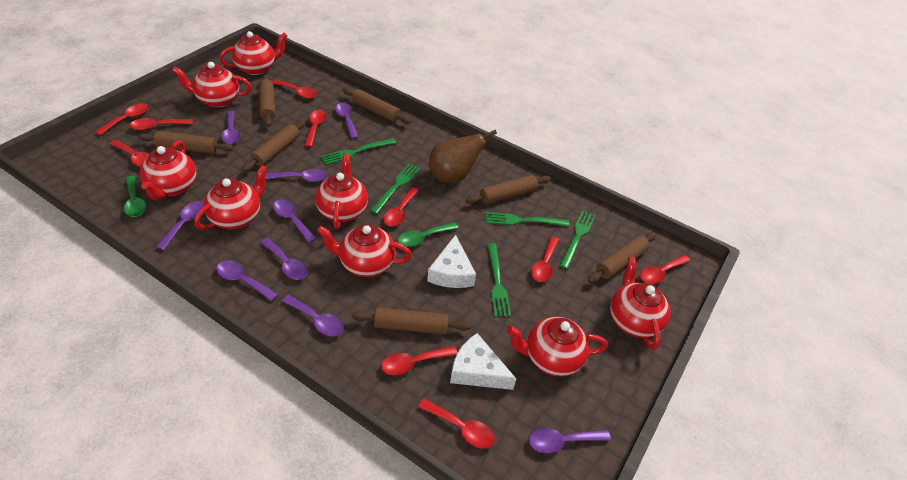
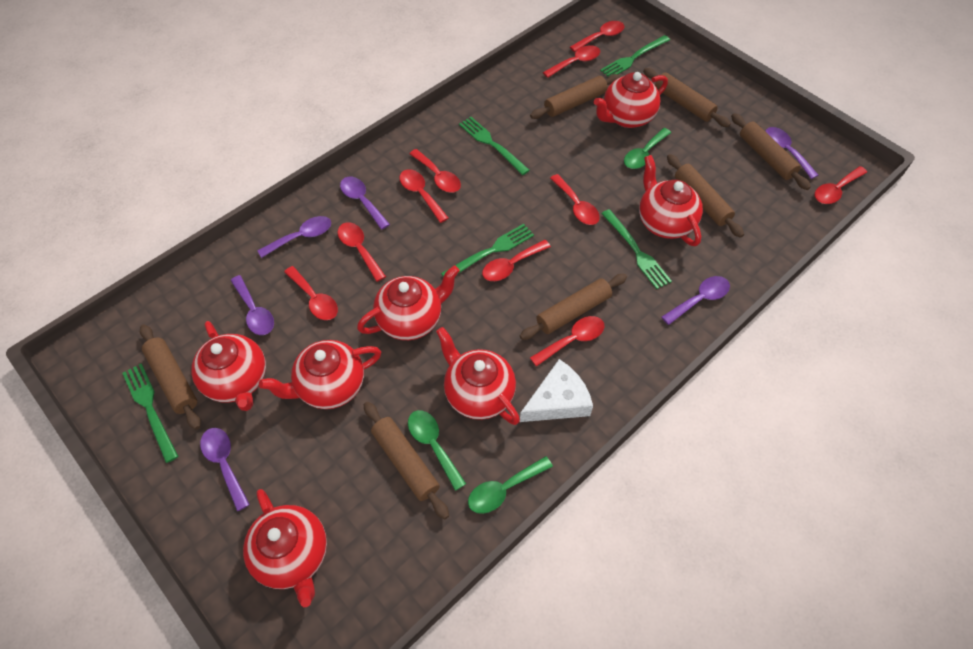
brown pear: 1 -> 0
green spoon: 2 -> 3
purple spoon: 9 -> 6
red teapot: 8 -> 7
white cheese: 2 -> 1

